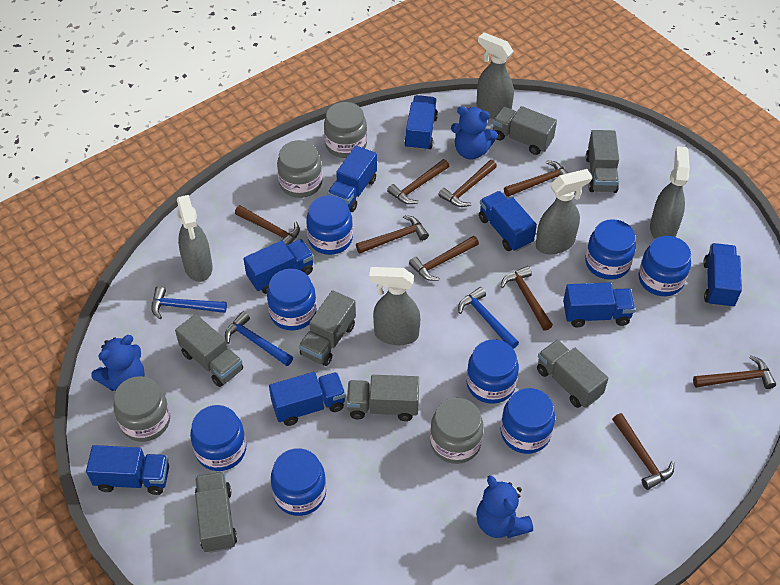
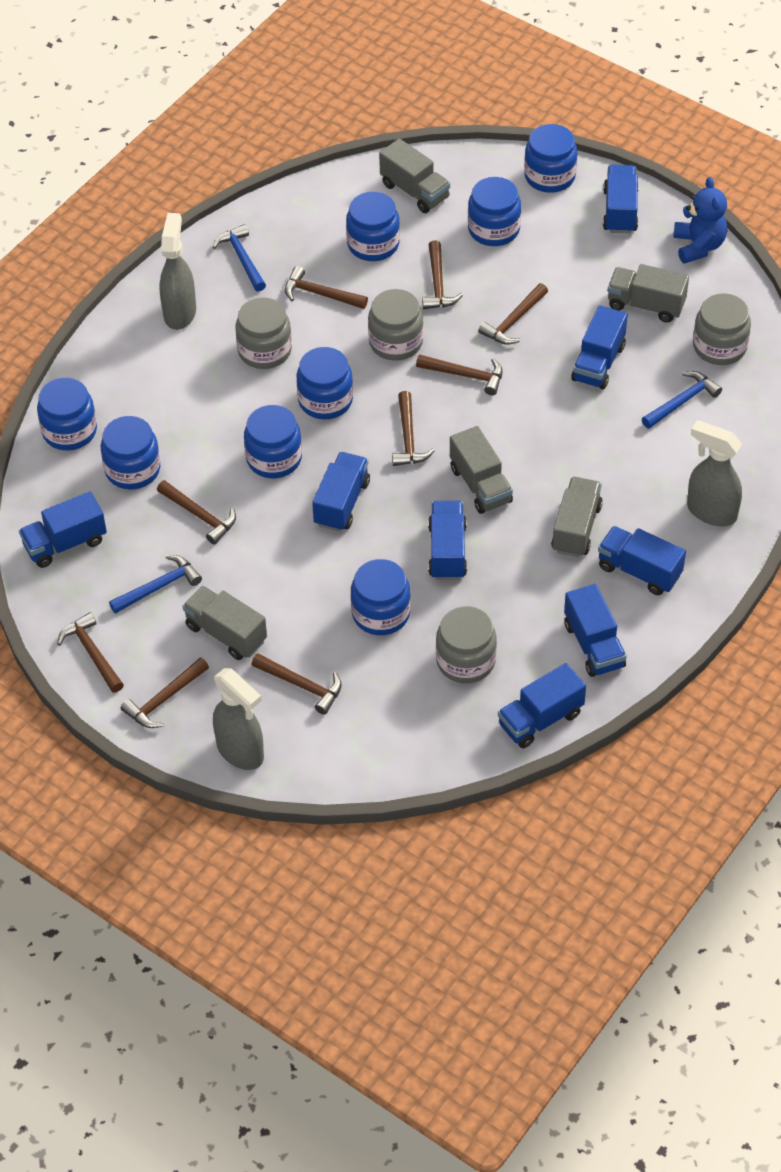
blue teddy bear: 3 -> 1
grey spray bottle: 5 -> 3
grey truck: 7 -> 5

